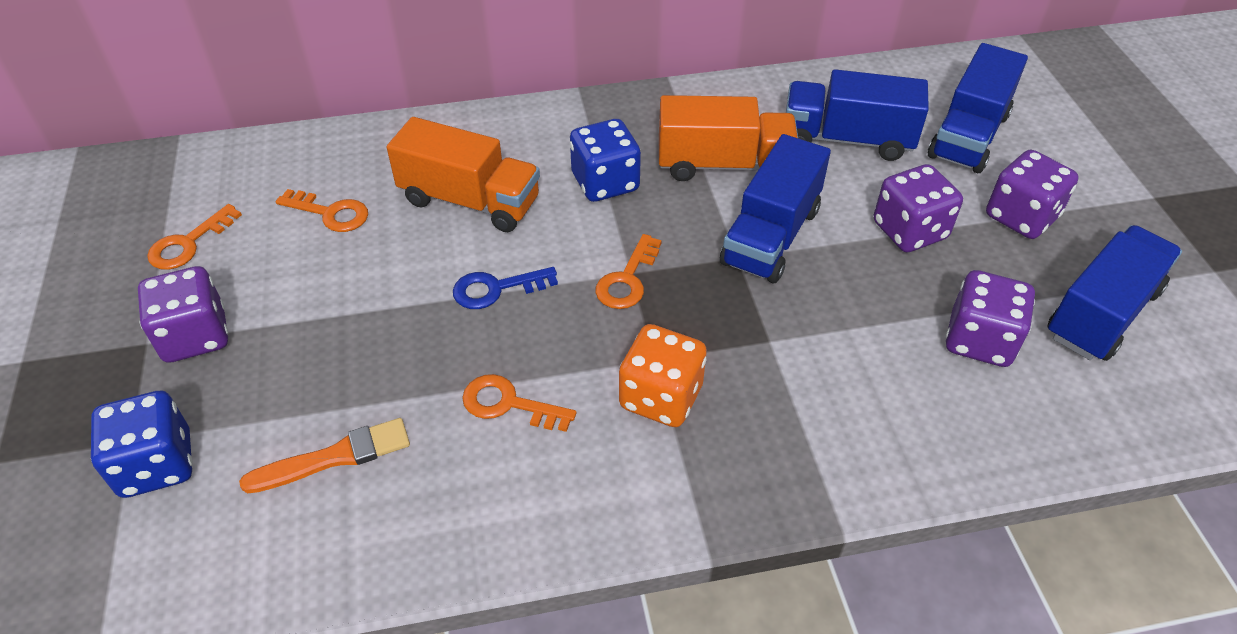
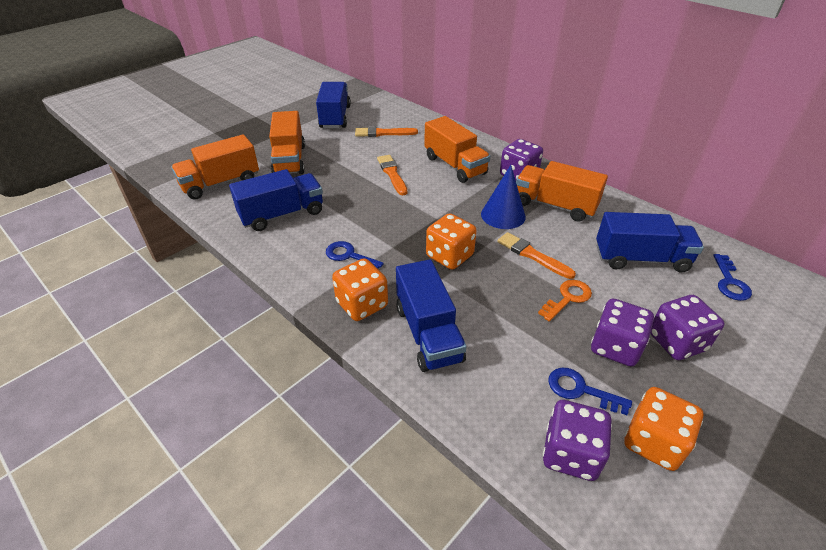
blue cone: 0 -> 1
blue dice: 2 -> 0
blue key: 1 -> 3
orange brush: 1 -> 3
orange dice: 1 -> 3
orange key: 4 -> 1
orange truck: 2 -> 4

